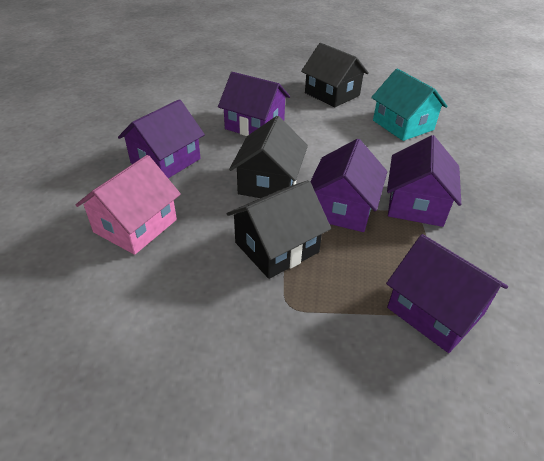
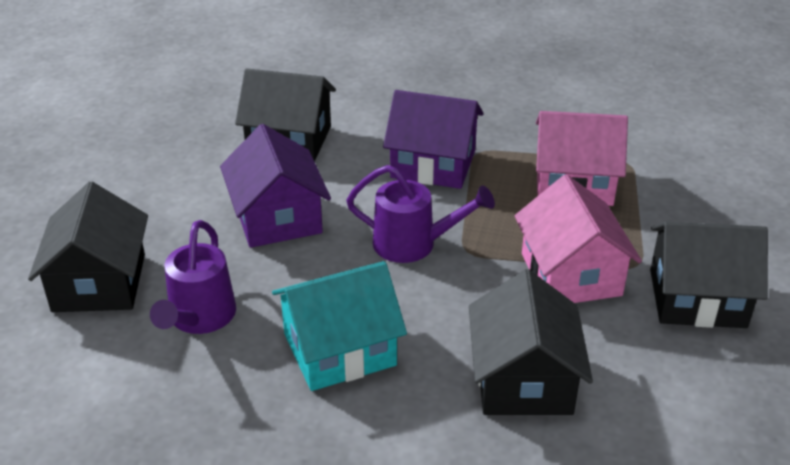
black house: 3 -> 4
pink house: 1 -> 2
purple house: 5 -> 2
purple watering can: 0 -> 2

